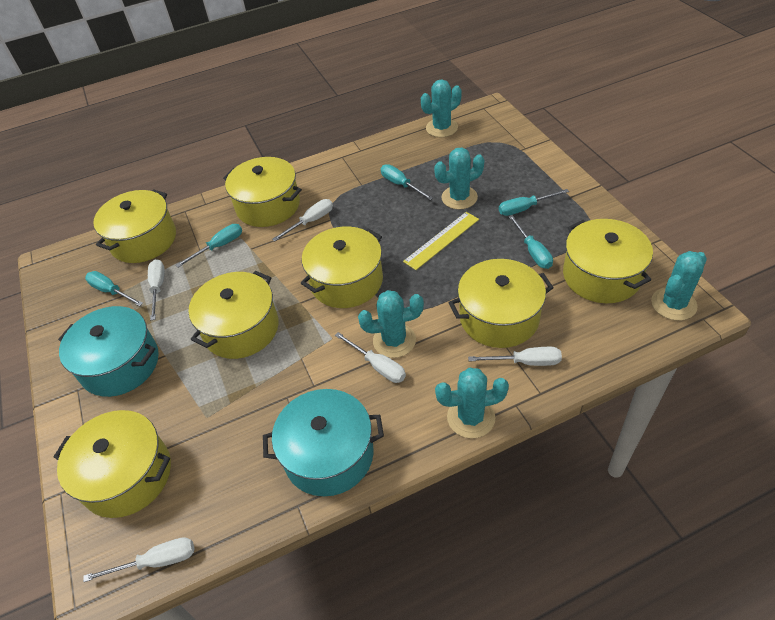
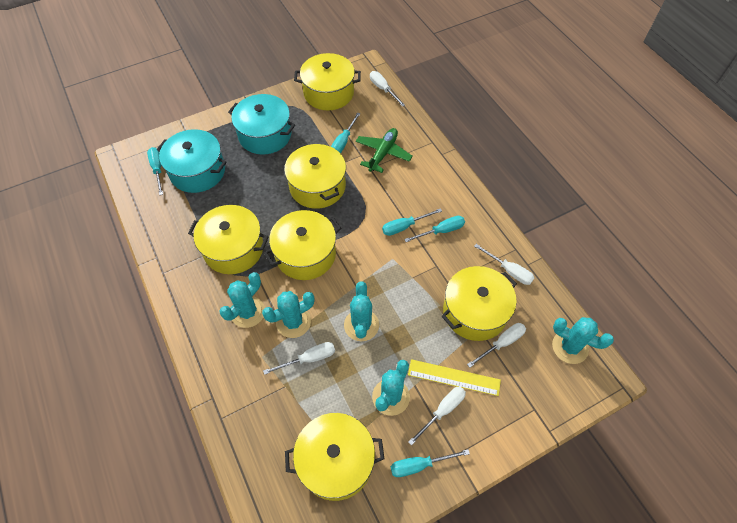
green plane: 0 -> 1
yellow pot: 7 -> 6

